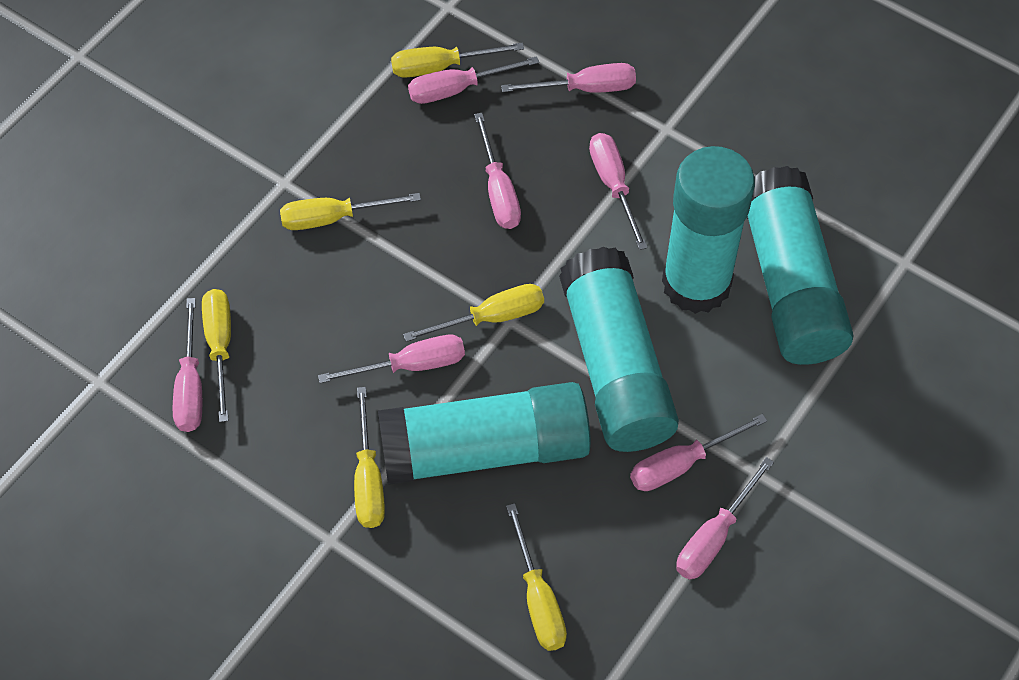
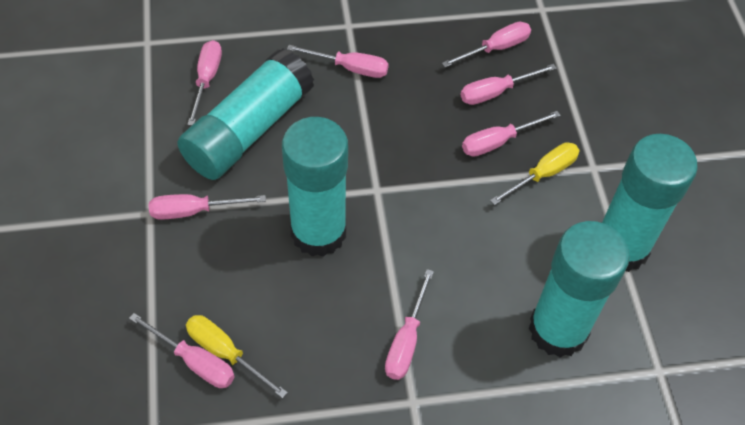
yellow screwdriver: 6 -> 2

